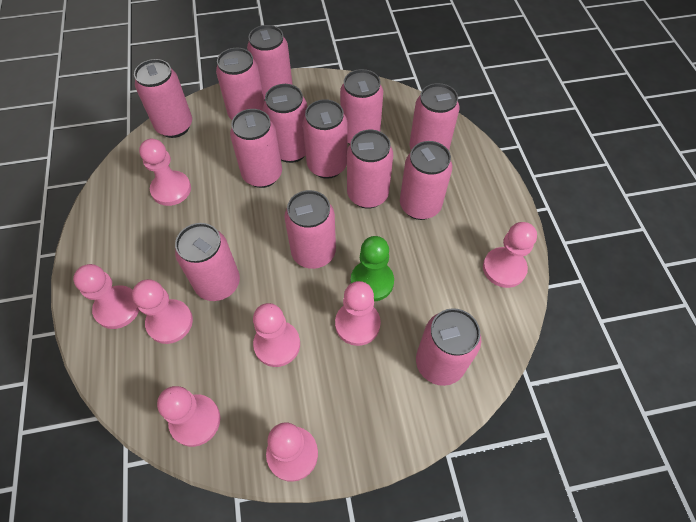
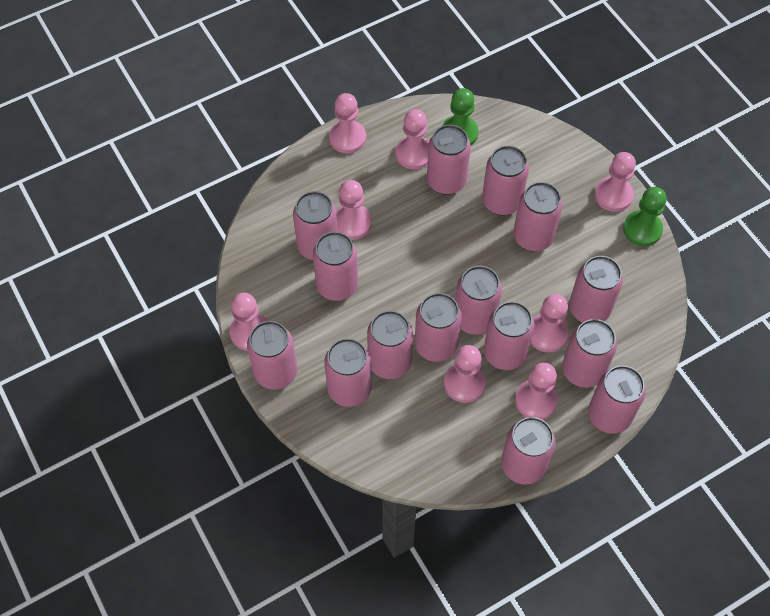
green pawn: 1 -> 2
pink can: 13 -> 15

